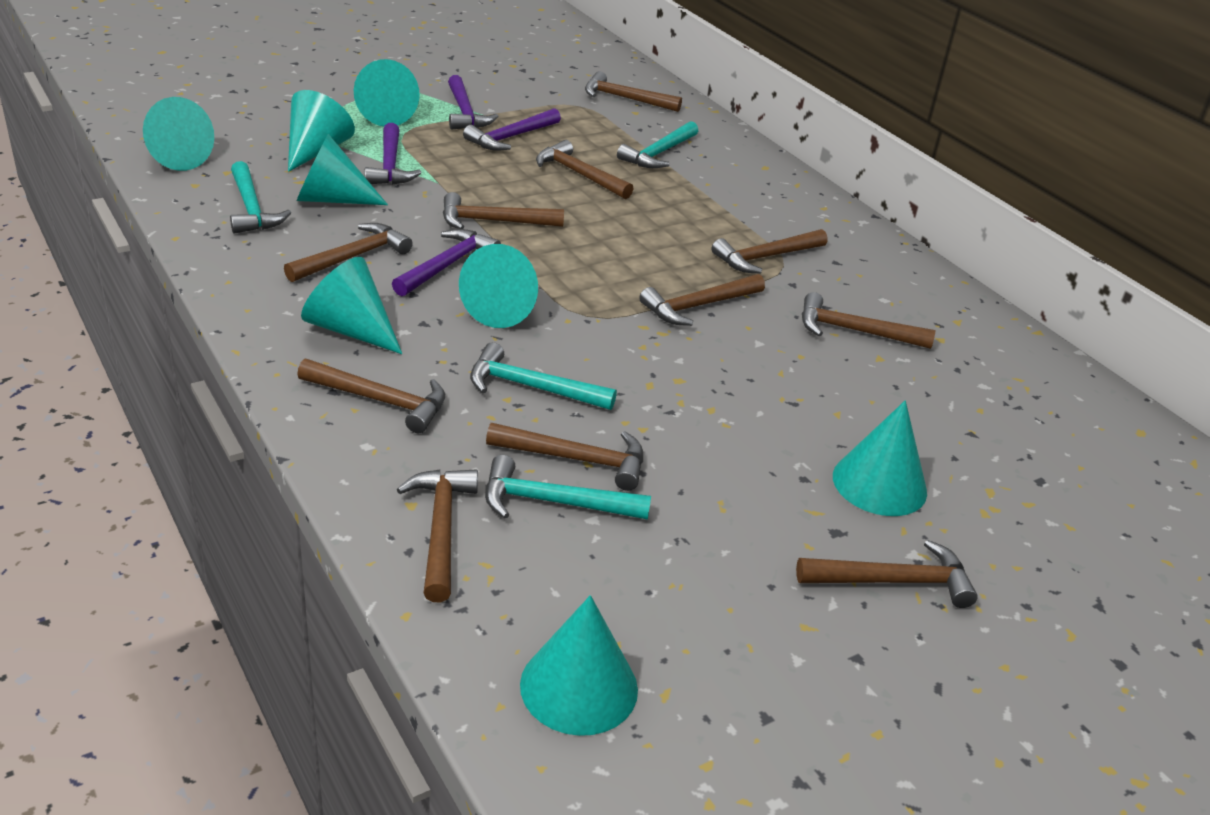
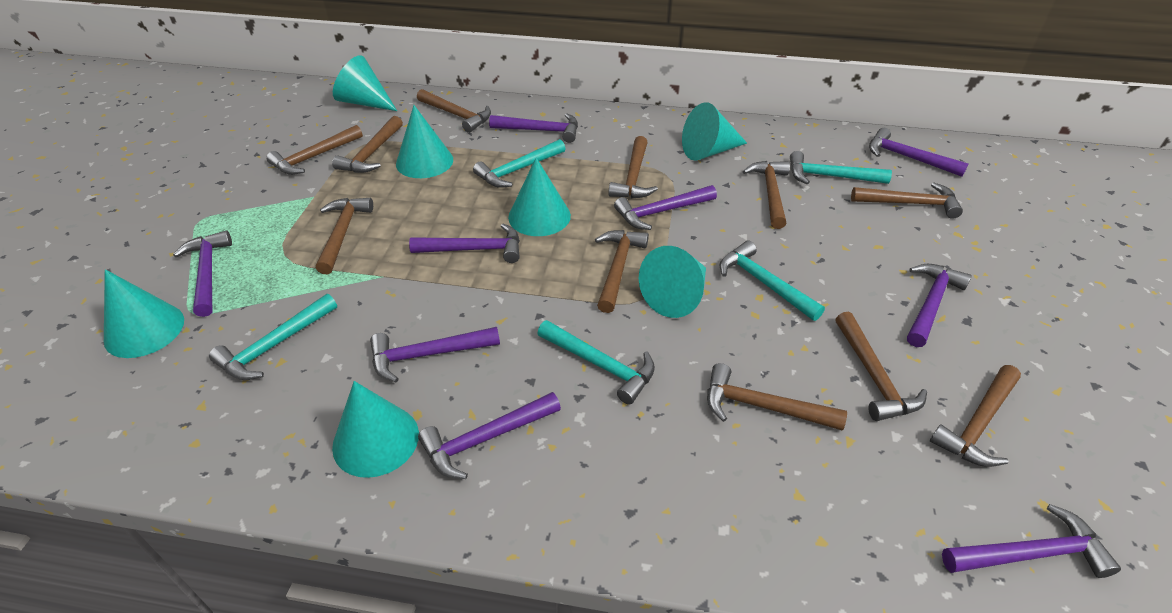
purple hammer: 4 -> 9
turquoise cone: 8 -> 7
turquoise hammer: 4 -> 5

